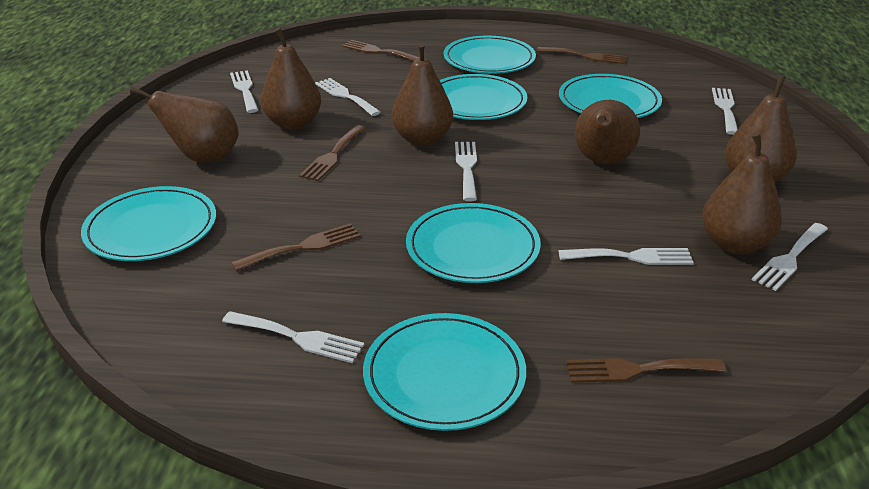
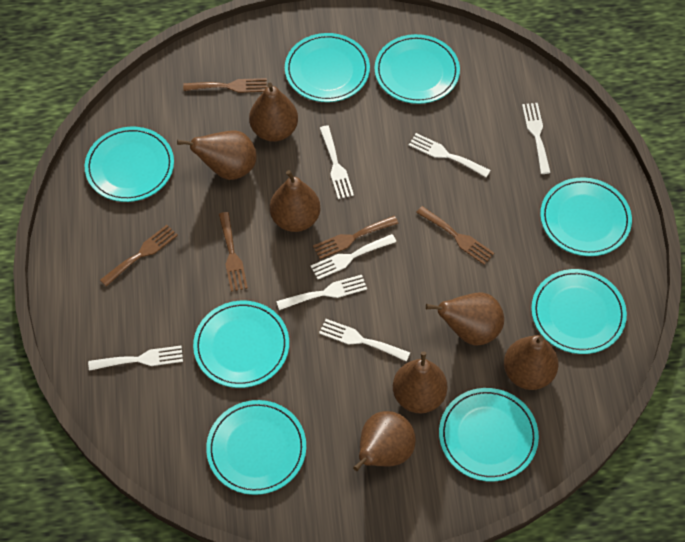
brown pear: 6 -> 7
turquoise plate: 6 -> 8

